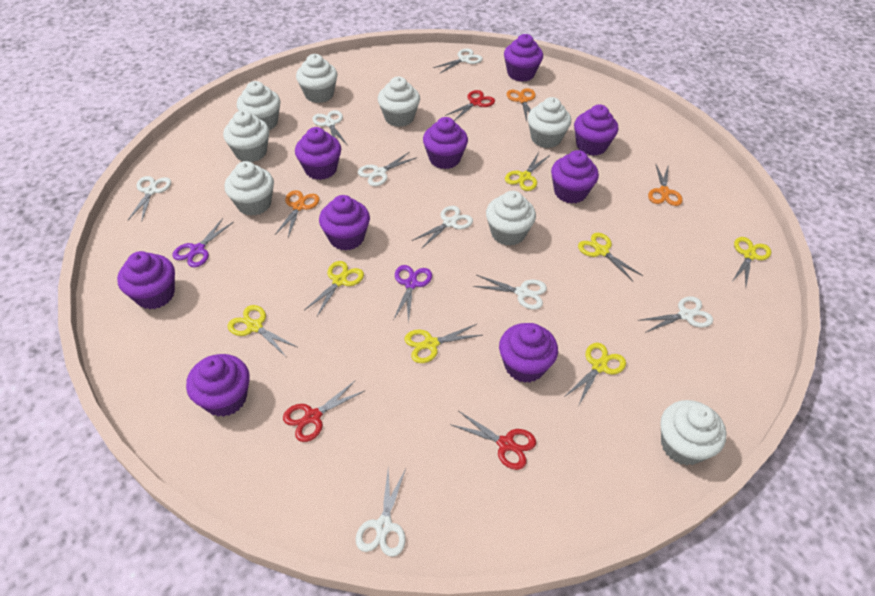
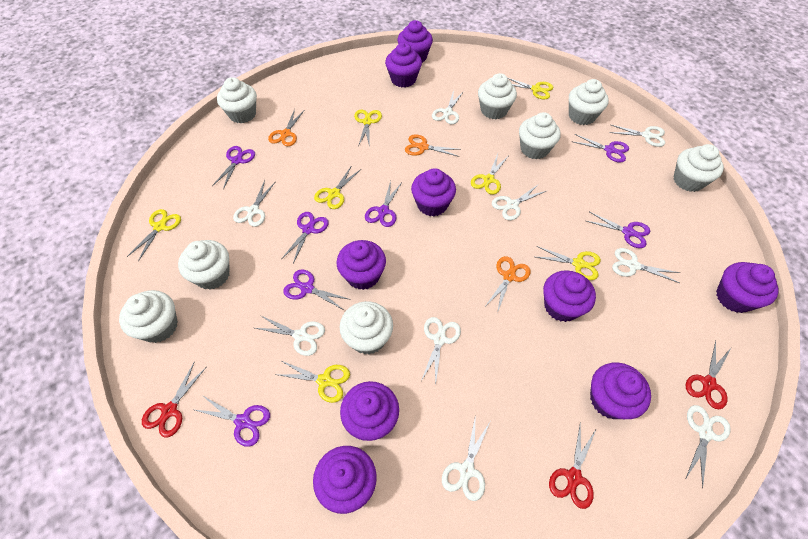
purple scissors: 2 -> 7
white scissors: 8 -> 9

